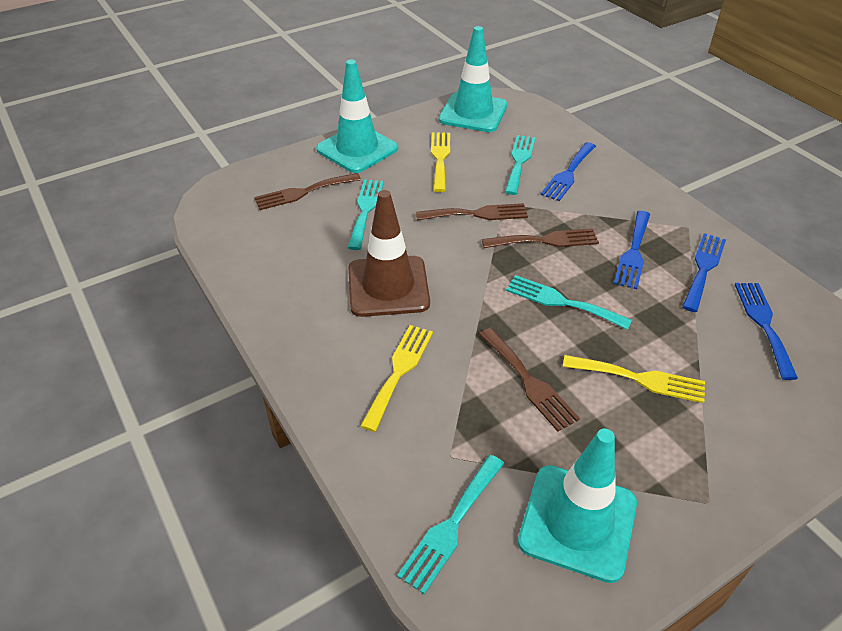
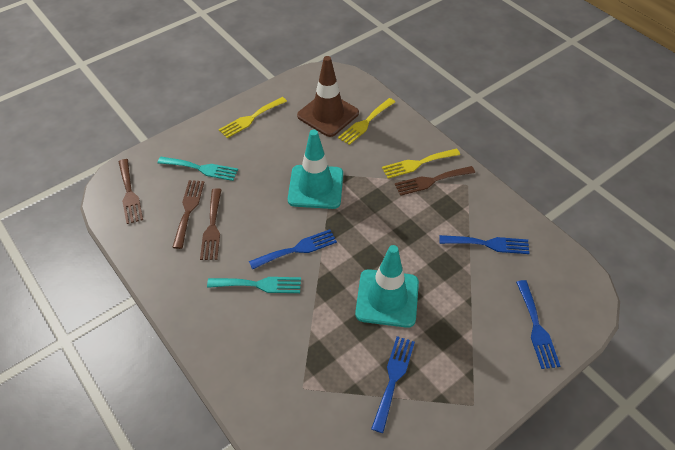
turquoise fork: 4 -> 2
turquoise traffic cone: 3 -> 2

